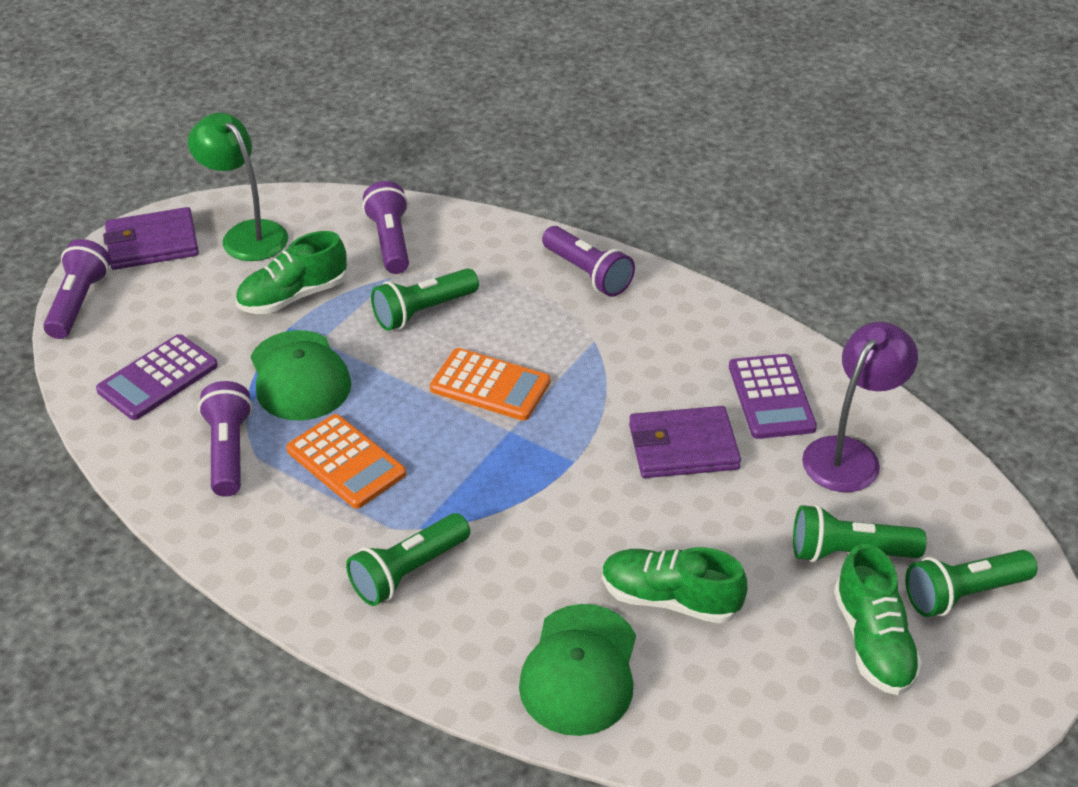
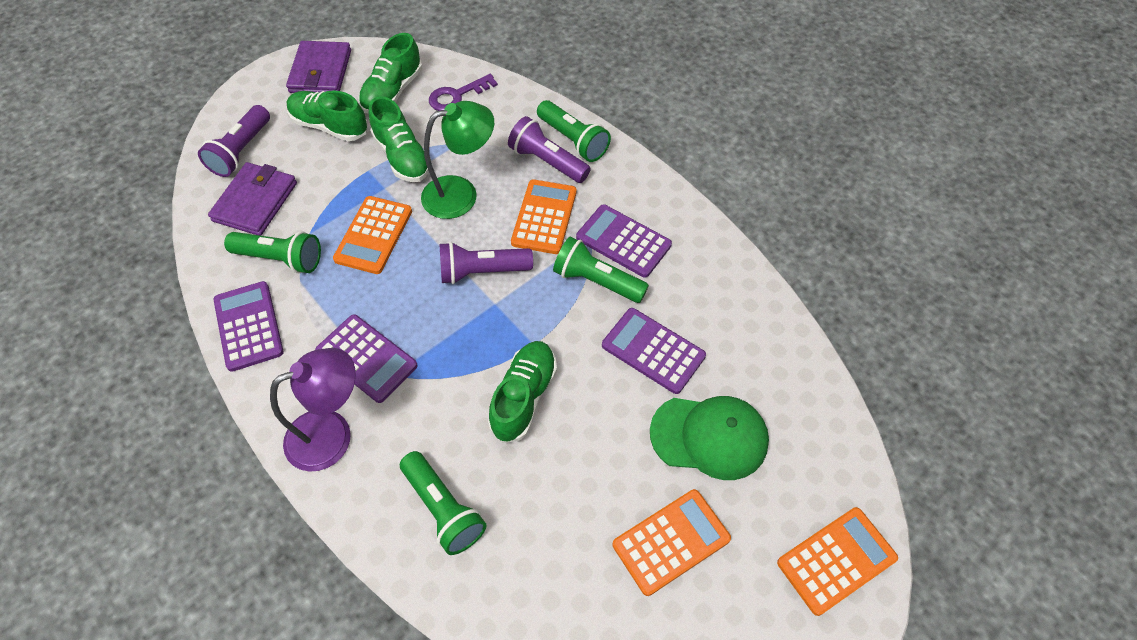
green cap: 2 -> 1
green shoe: 3 -> 4
orange calculator: 2 -> 4
purple calculator: 2 -> 4
purple flashlight: 4 -> 3
purple key: 0 -> 1

